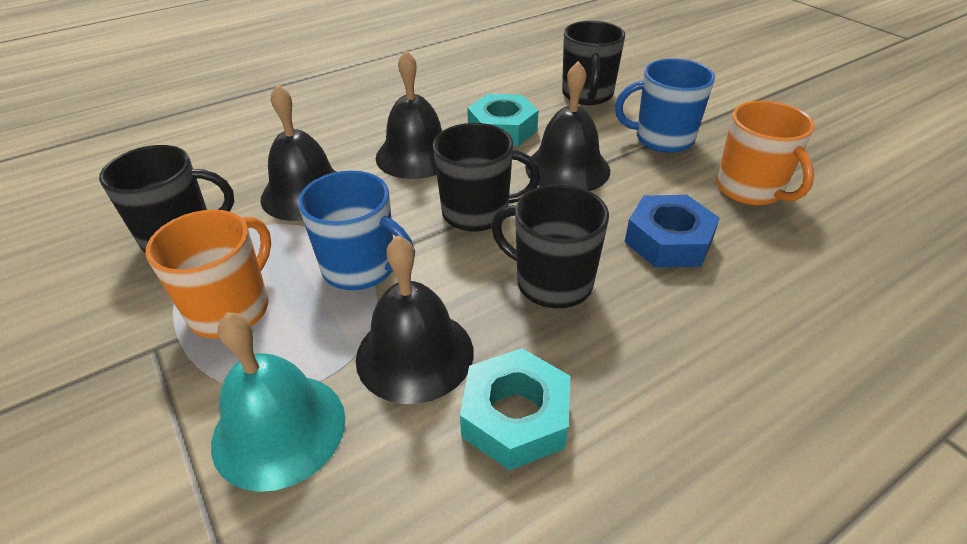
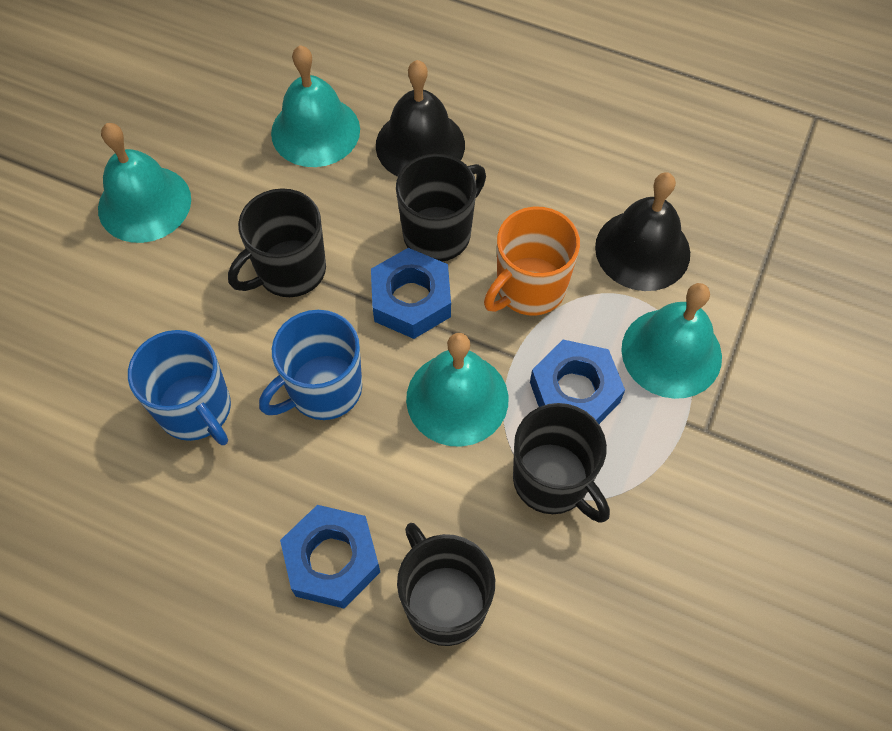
black bell: 4 -> 2
blue nut: 1 -> 3
orange mug: 2 -> 1
turquoise bell: 1 -> 4
turquoise nut: 2 -> 0

